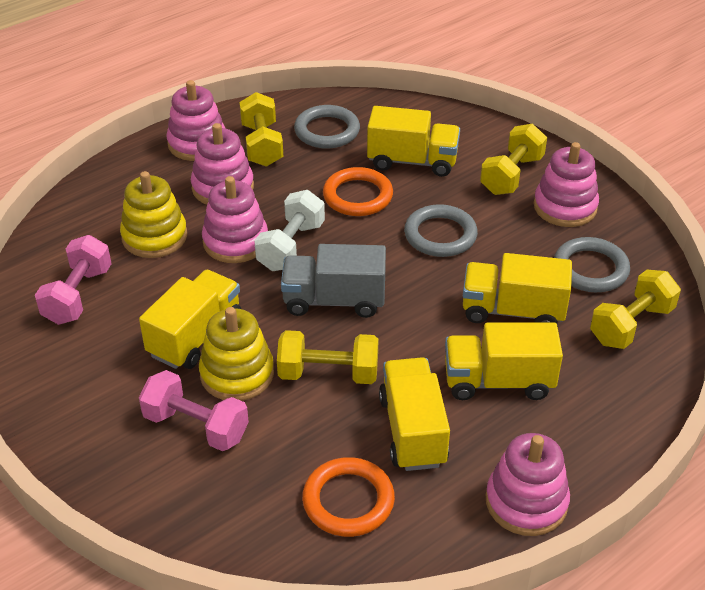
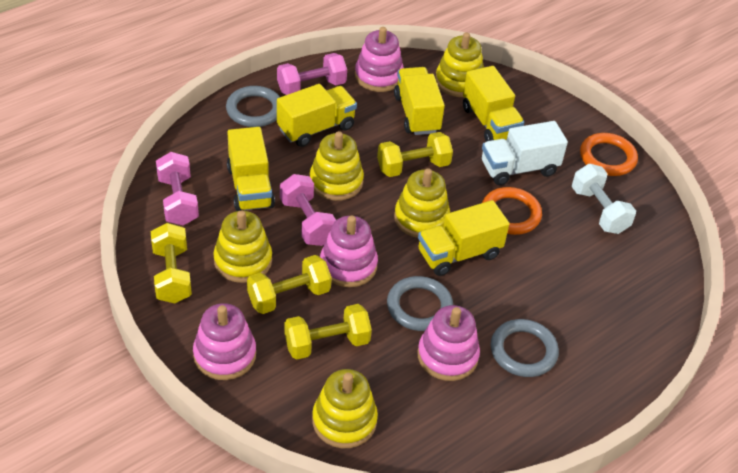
grey truck: 1 -> 0
pink dumbbell: 2 -> 3
pink stacking toy: 5 -> 4
white truck: 0 -> 1
yellow stacking toy: 2 -> 5

